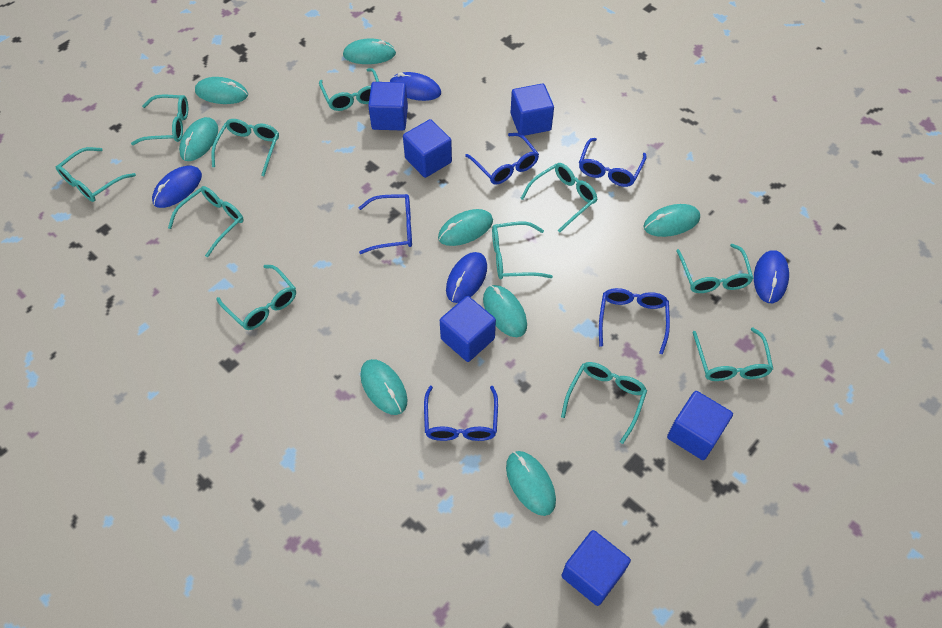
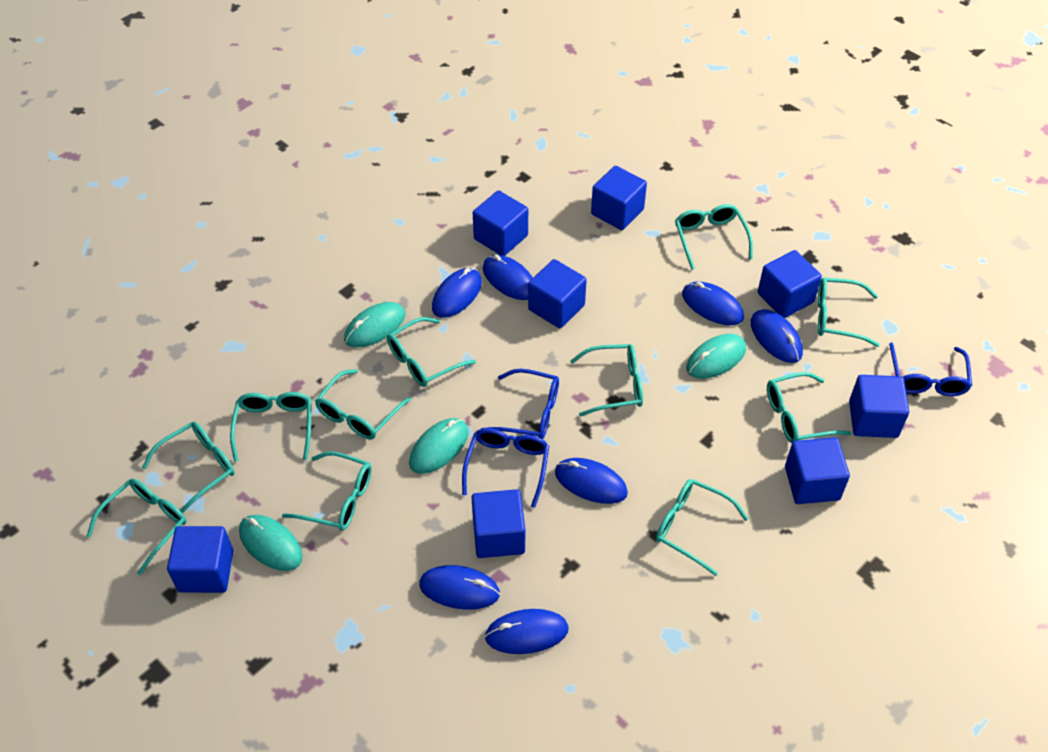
blue cube: 6 -> 8
blue glasses: 5 -> 3
blue mouse: 4 -> 7
turquoise mouse: 8 -> 4

